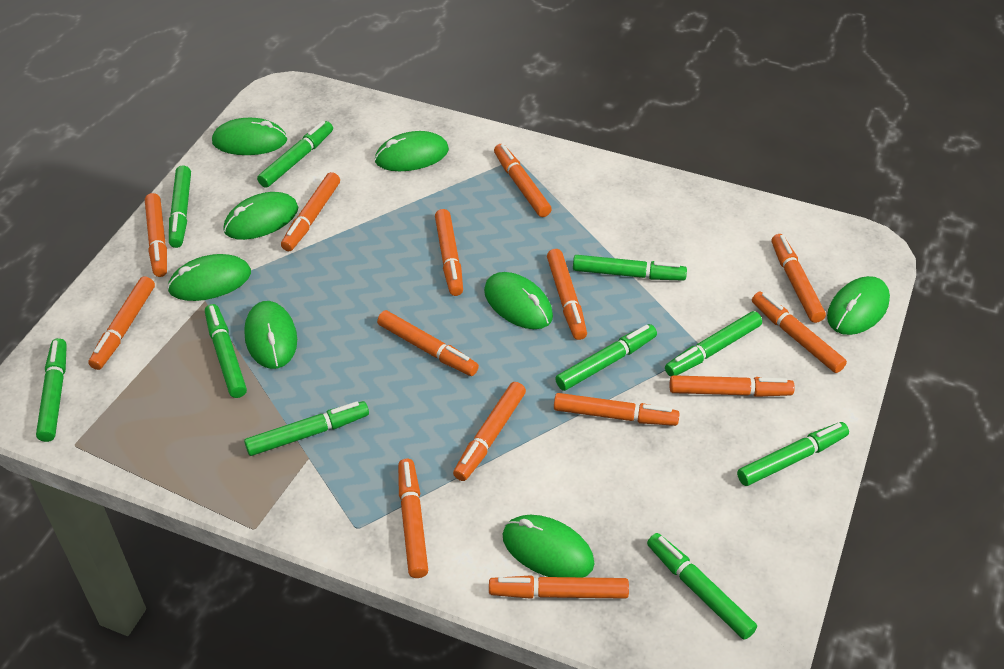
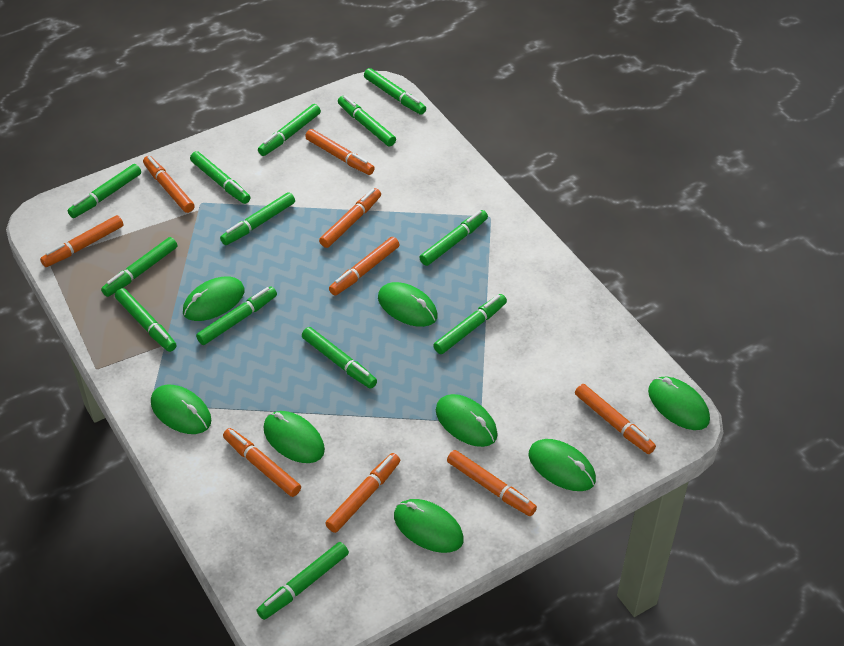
green marker: 10 -> 13
orange marker: 14 -> 9

